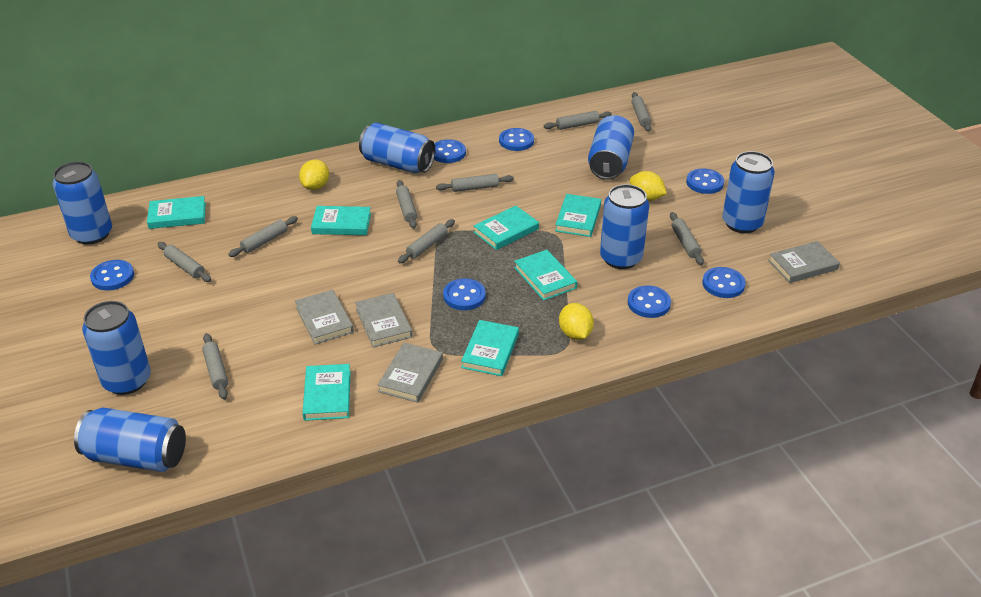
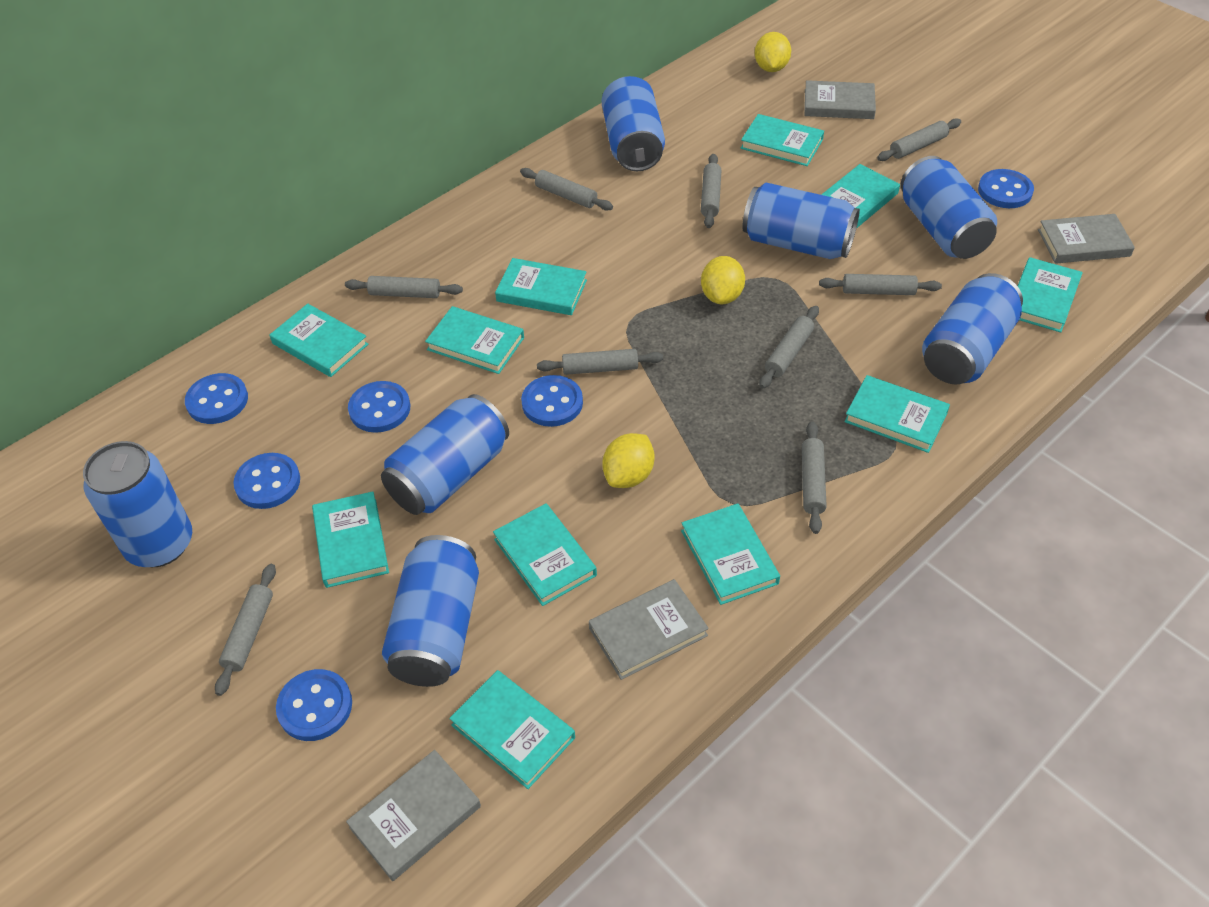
blue button: 7 -> 6
turquoise book: 7 -> 11

